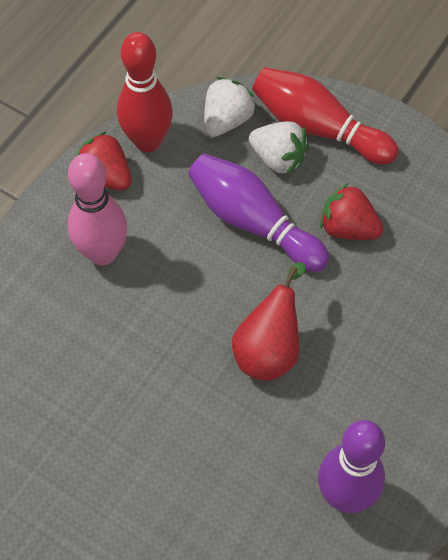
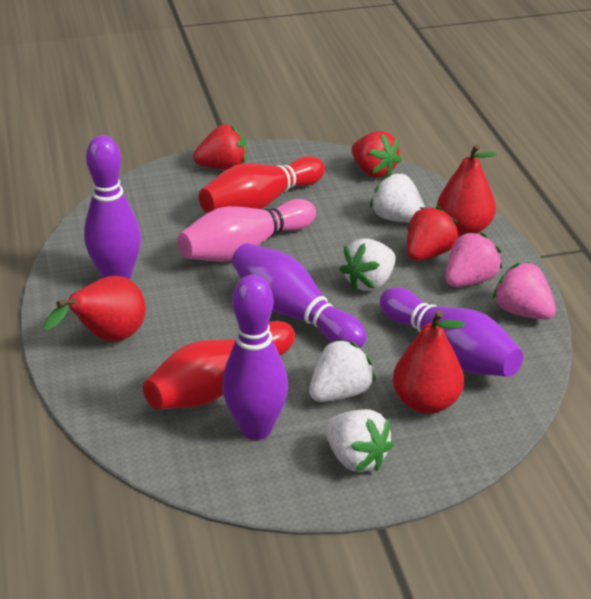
pink strawberry: 0 -> 2
purple bowling pin: 2 -> 4
red pear: 1 -> 3
red strawberry: 2 -> 3
white strawberry: 2 -> 4

